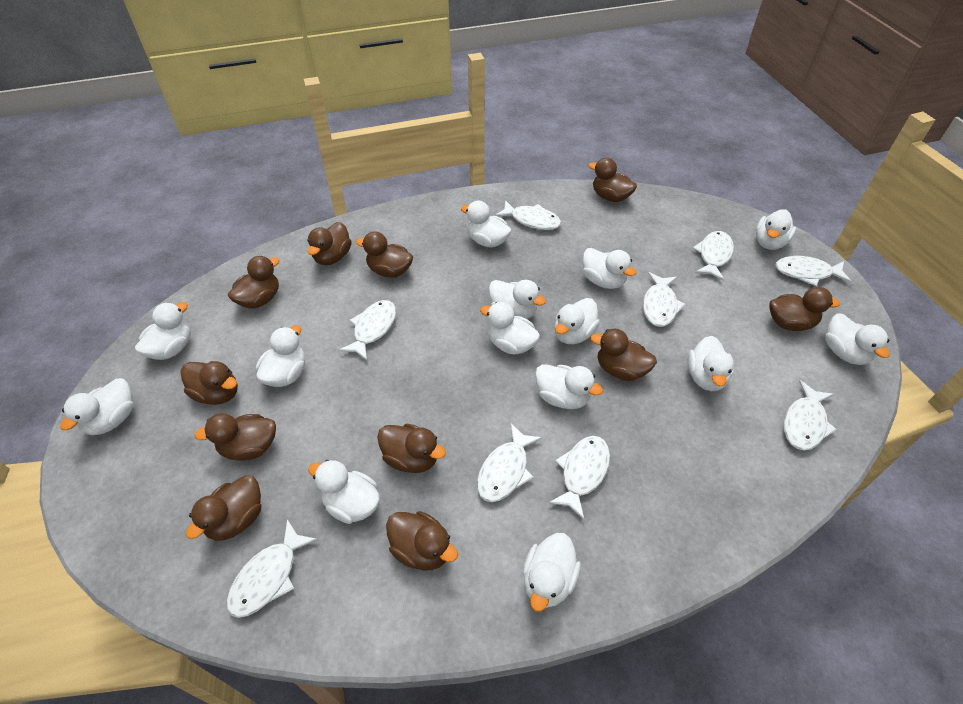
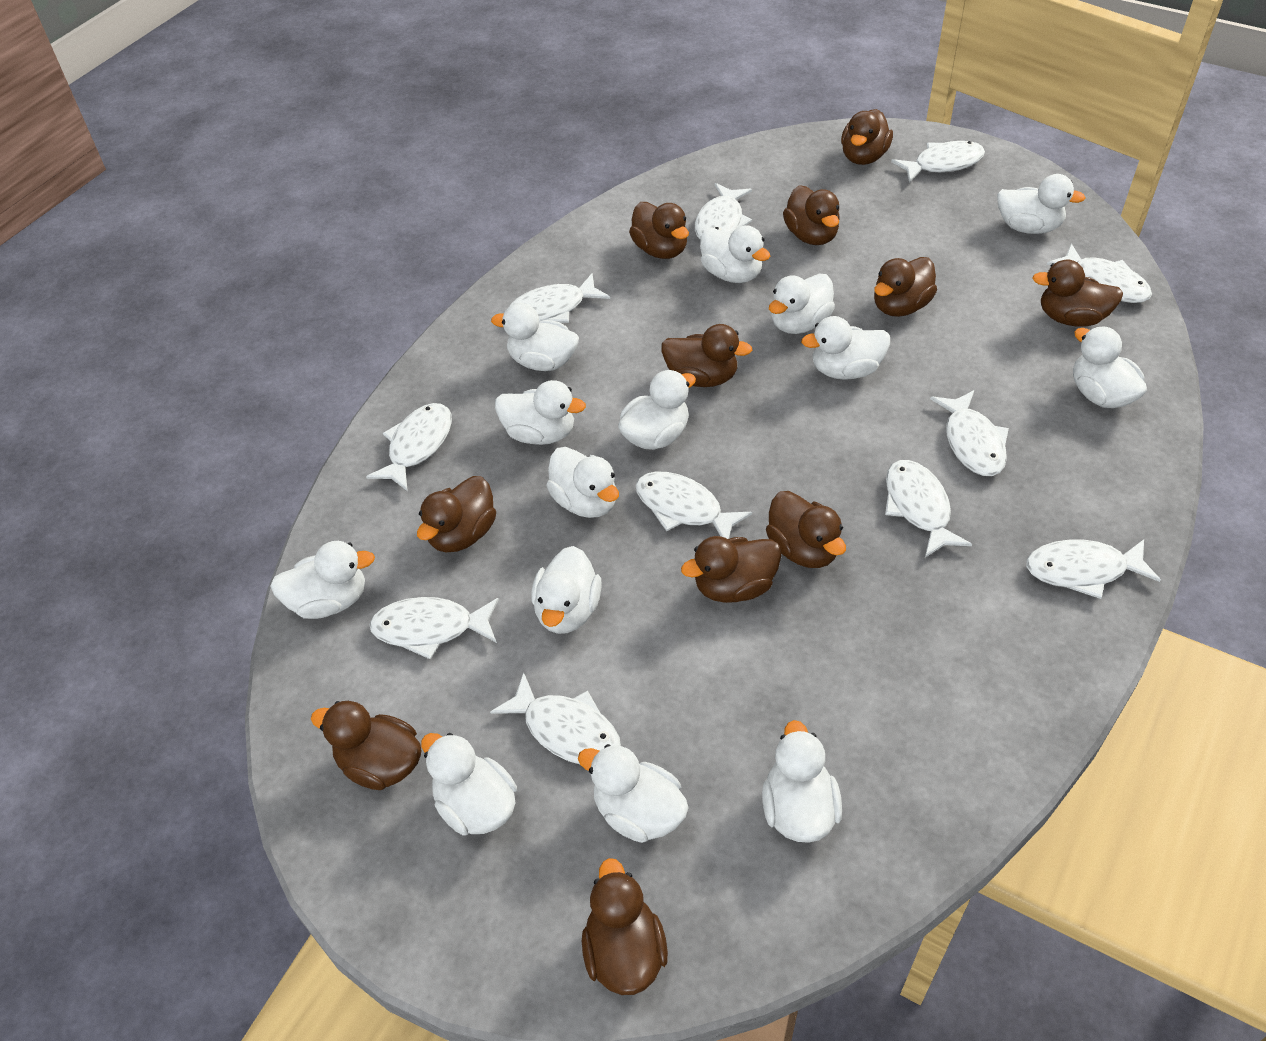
white fish: 9 -> 11

